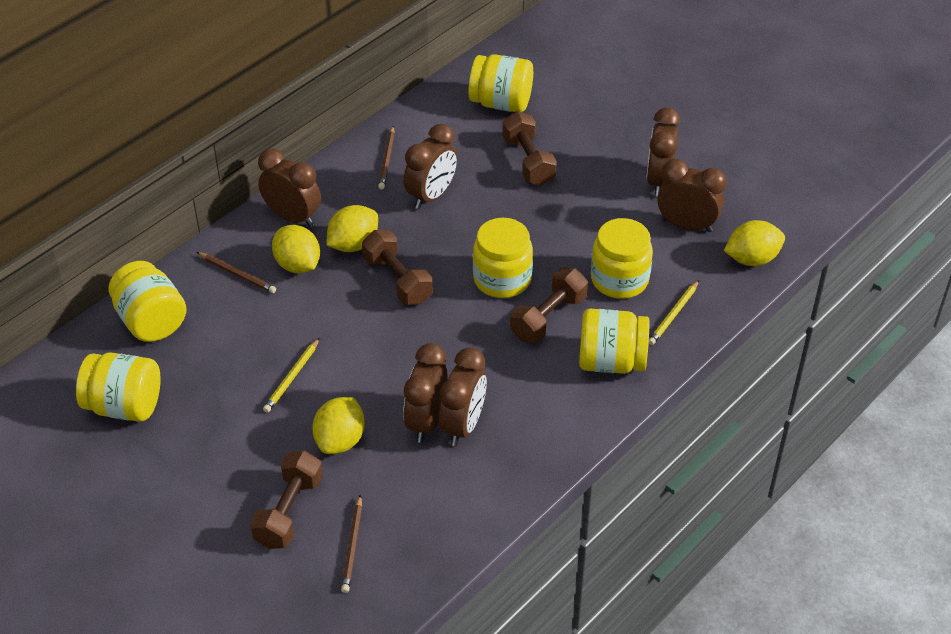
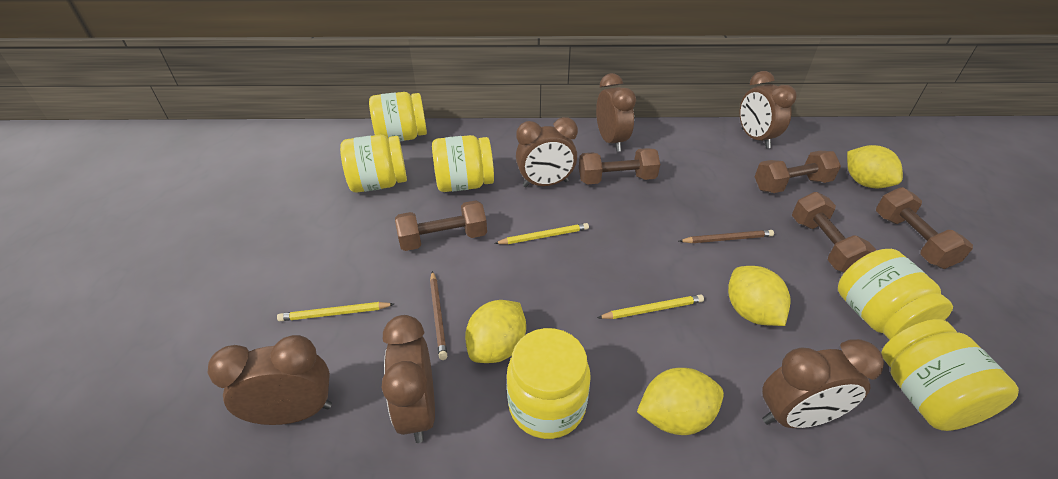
brown dumbbell: 4 -> 5
brown pencil: 3 -> 2
yellow pencil: 2 -> 3

